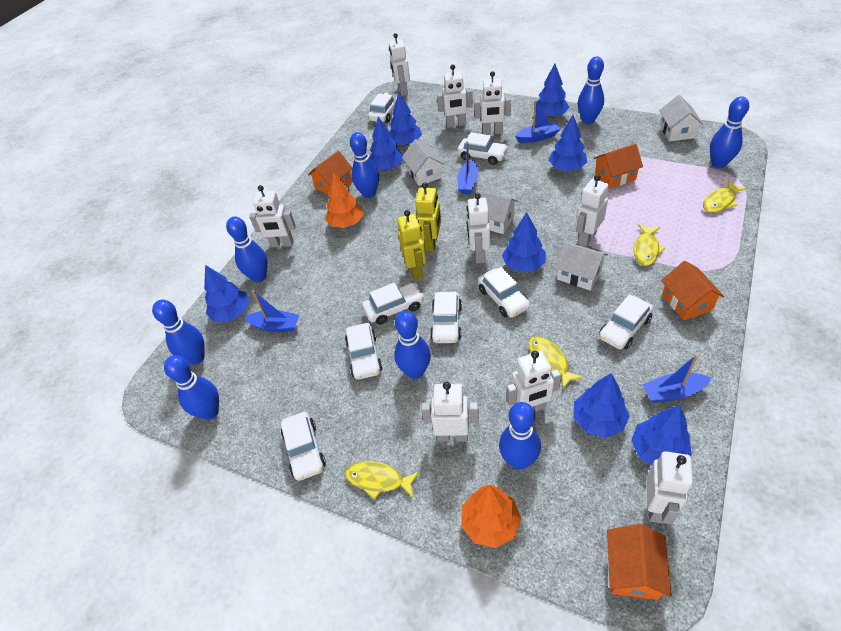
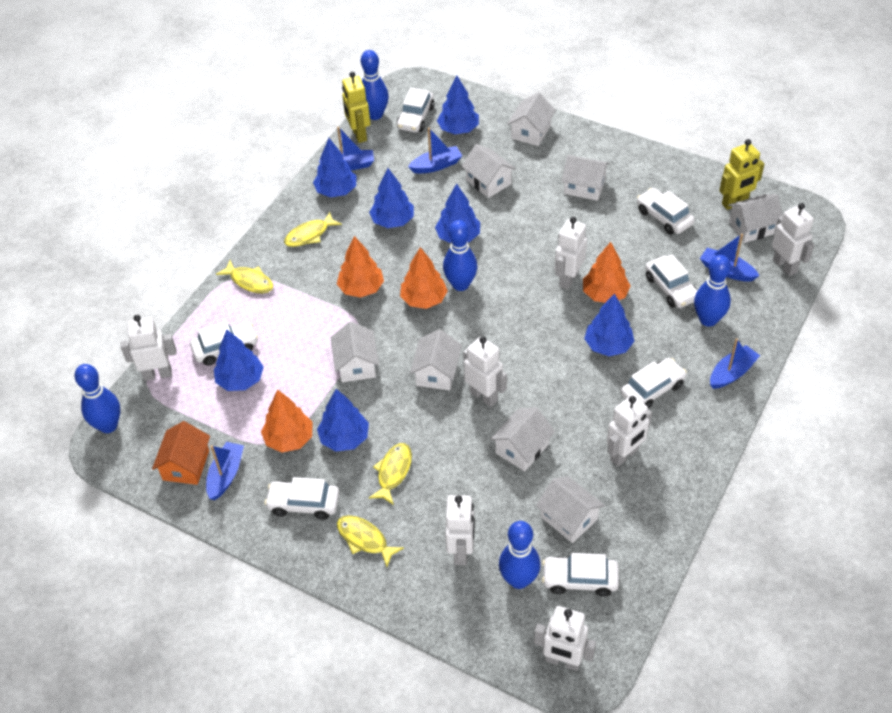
blue boat: 4 -> 5
blue bowling pin: 8 -> 5
blue tree: 8 -> 7
orange house: 4 -> 1
orange tree: 2 -> 4
white car: 8 -> 7
white house: 4 -> 8
white robot: 9 -> 7

